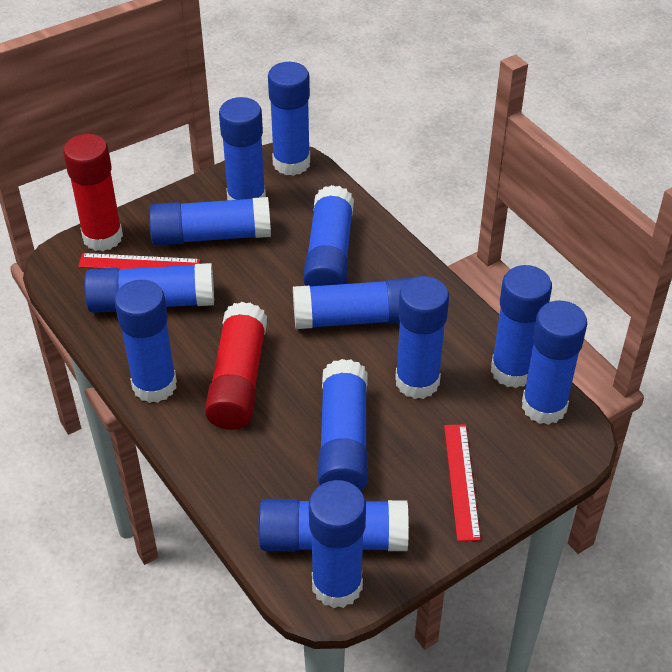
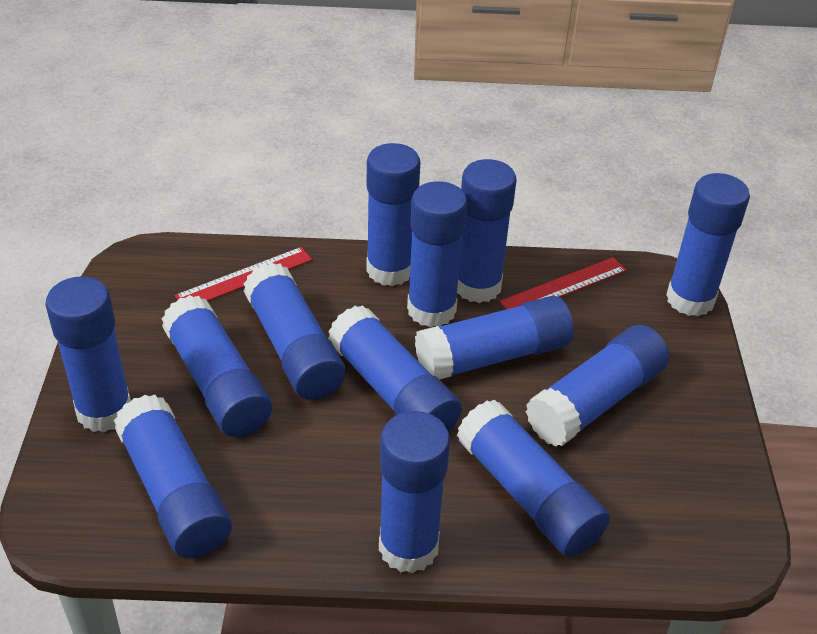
red glue stick: 2 -> 0

